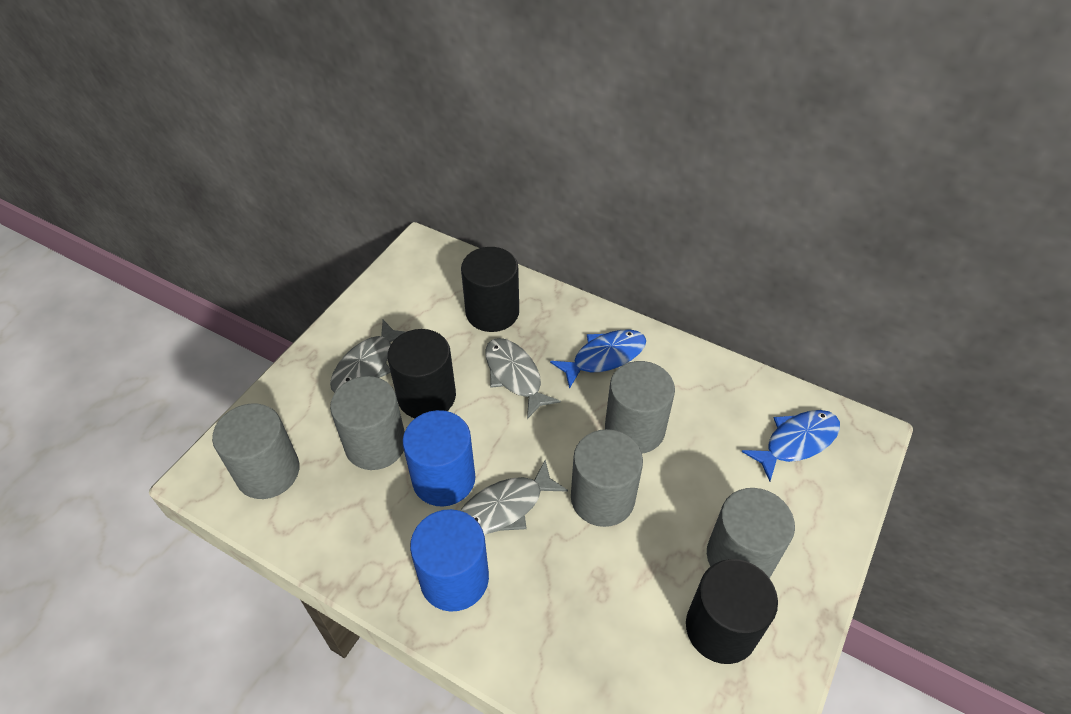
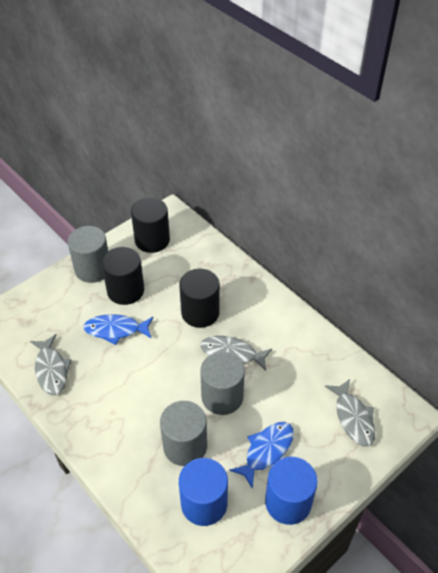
grey cylinder: 5 -> 3

